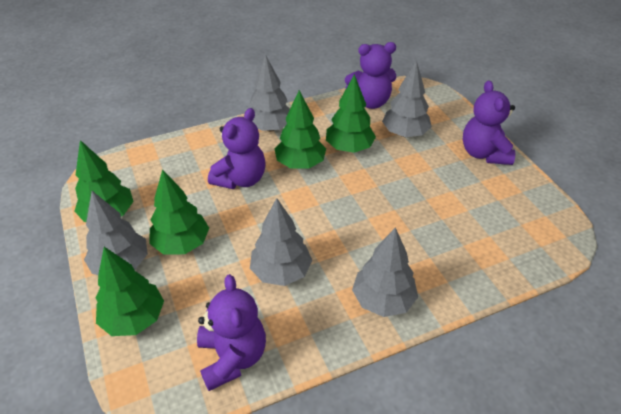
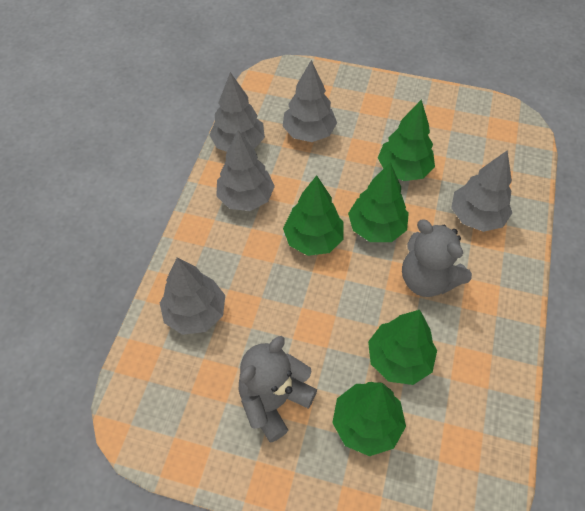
grey teddy bear: 0 -> 2
purple teddy bear: 4 -> 0

